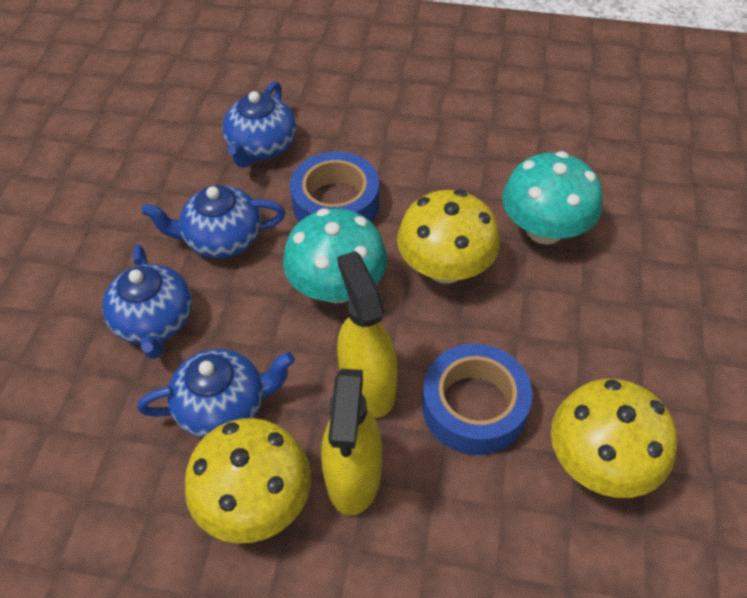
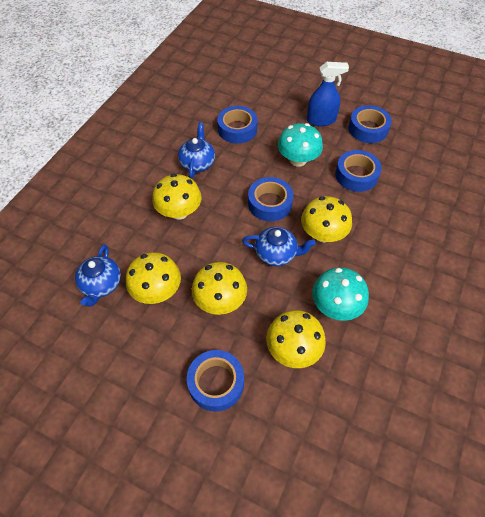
blue spray bottle: 0 -> 1
blue tape: 2 -> 5
blue teapot: 4 -> 3
yellow mushroom: 3 -> 5
yellow spray bottle: 2 -> 0

